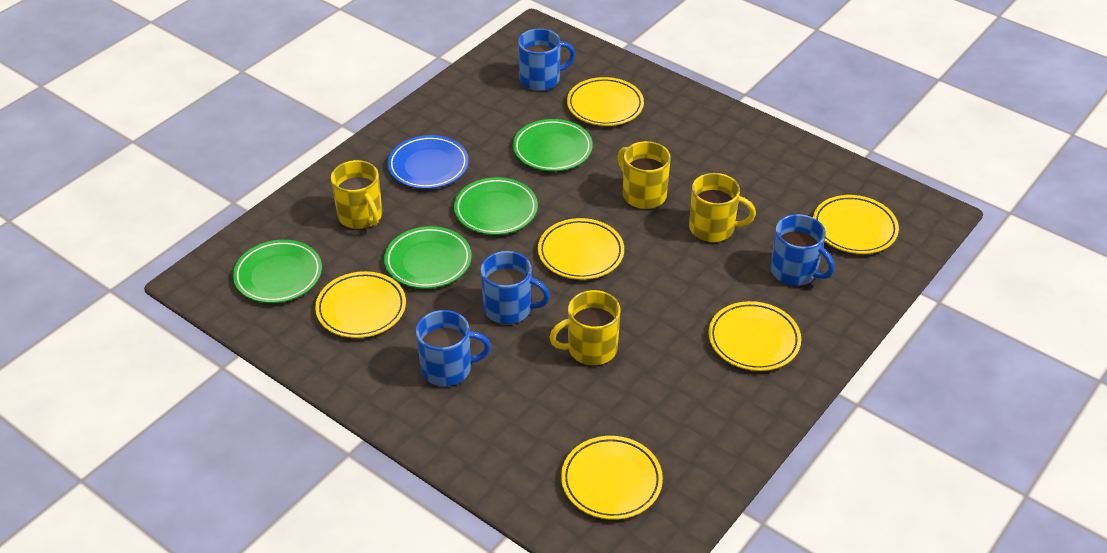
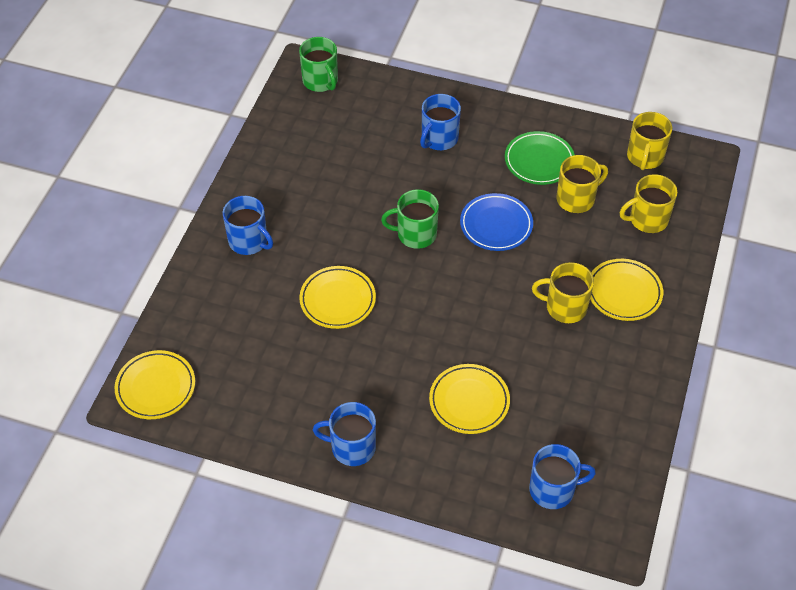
green mug: 0 -> 2
green plate: 4 -> 1
yellow plate: 6 -> 4

